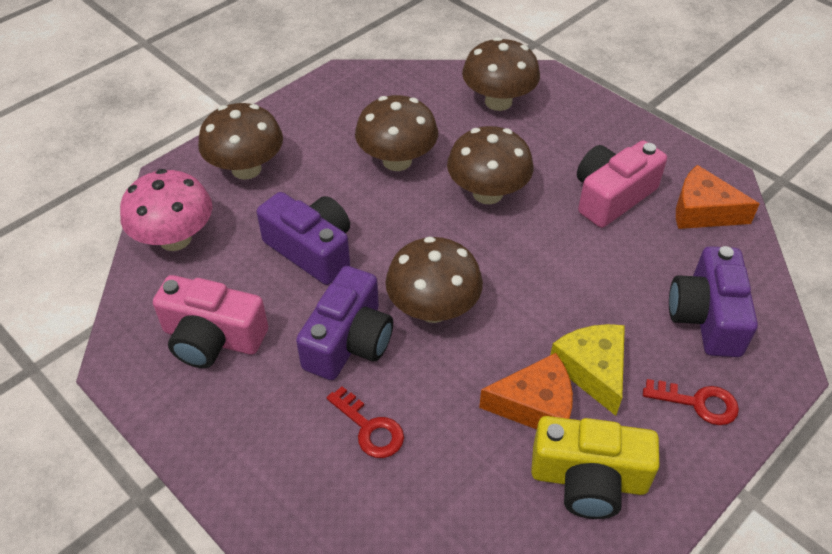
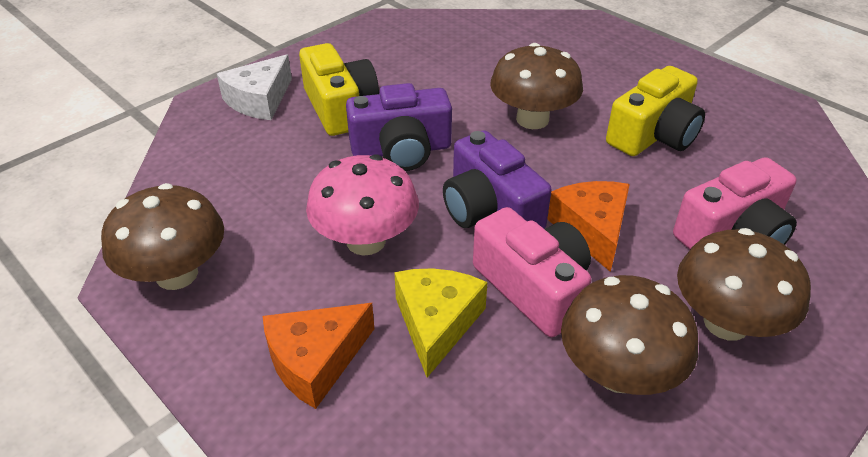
brown mushroom: 5 -> 4
purple camera: 3 -> 2
red key: 2 -> 0
white cheese: 0 -> 1
yellow camera: 1 -> 2

